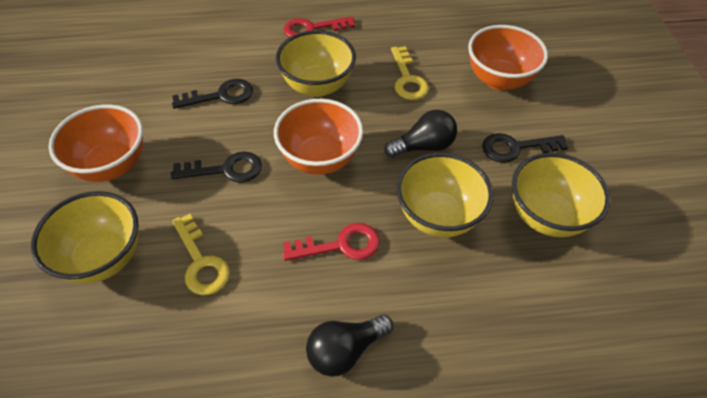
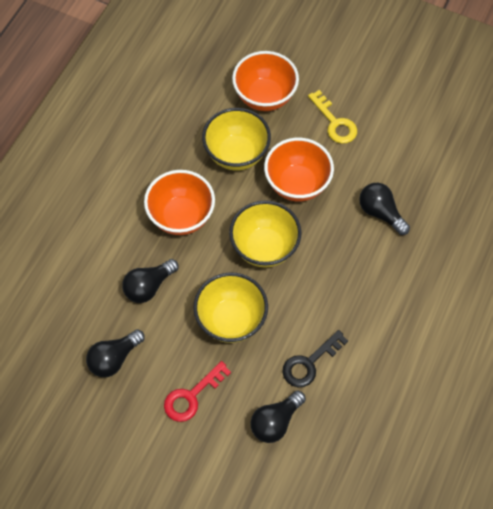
black key: 3 -> 1
black light bulb: 2 -> 4
red key: 2 -> 1
yellow bowl: 4 -> 3
yellow key: 2 -> 1

